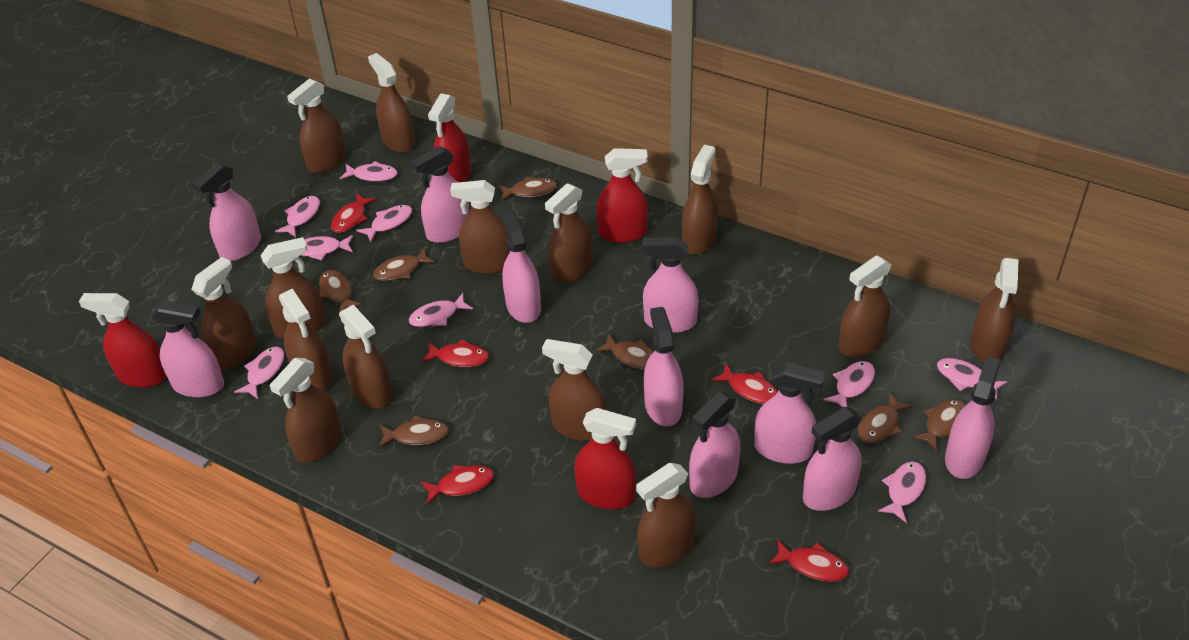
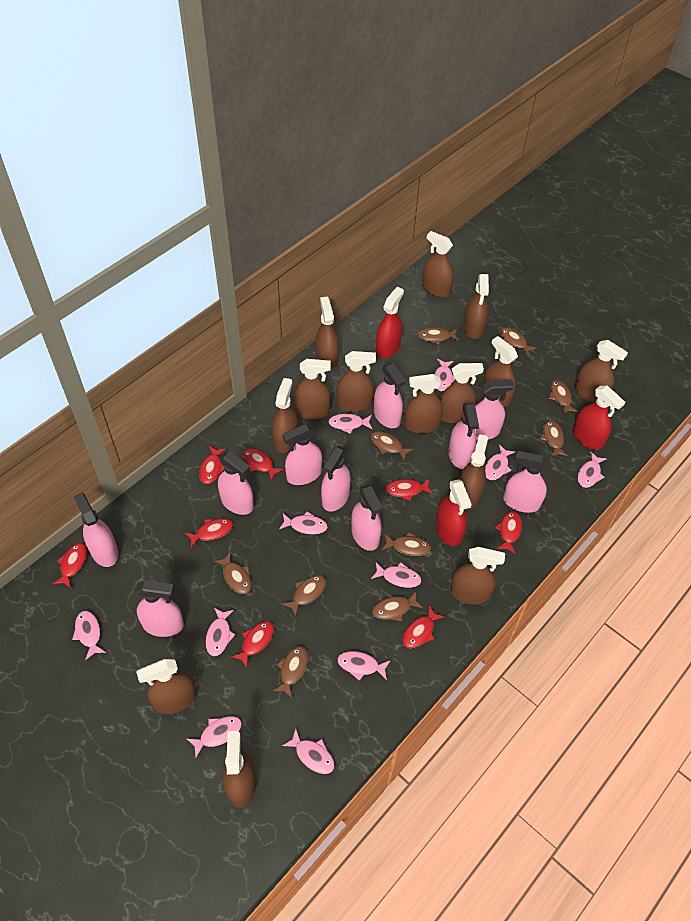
brown fish: 7 -> 10
pink fish: 9 -> 11
red fish: 5 -> 8
red spray bottle: 4 -> 3

